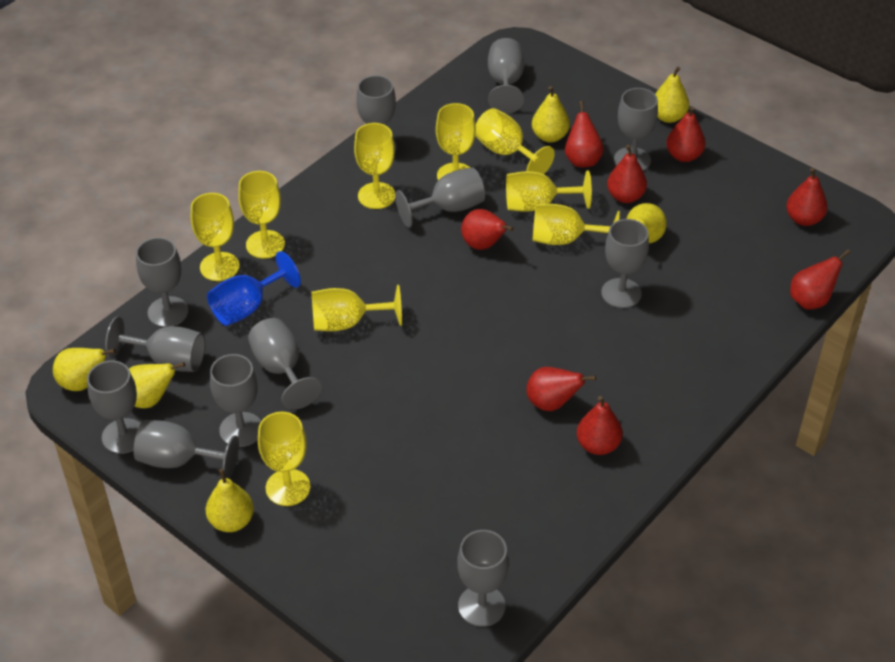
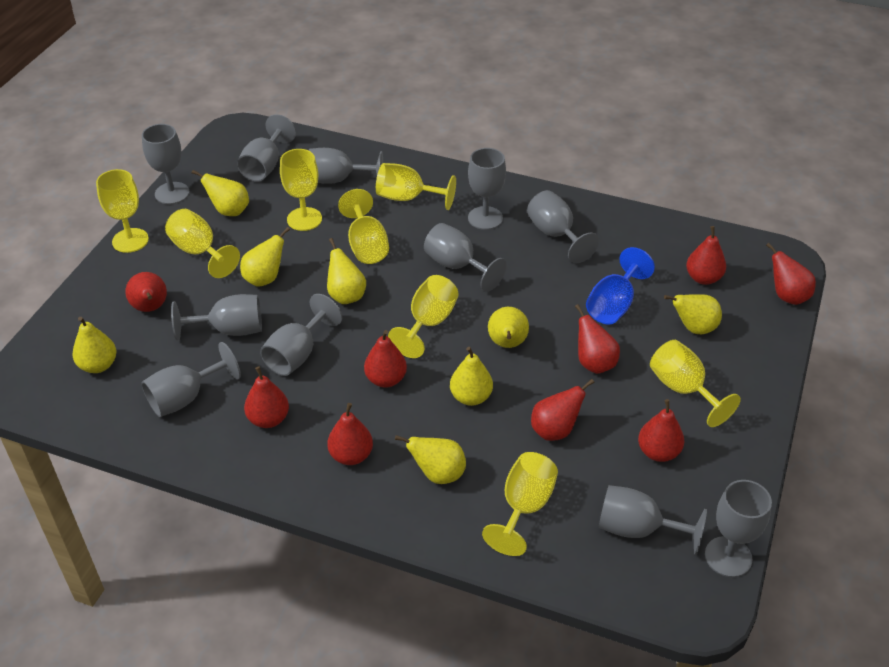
grey goblet: 12 -> 11
red pear: 8 -> 9
yellow goblet: 9 -> 8
yellow pear: 6 -> 8

